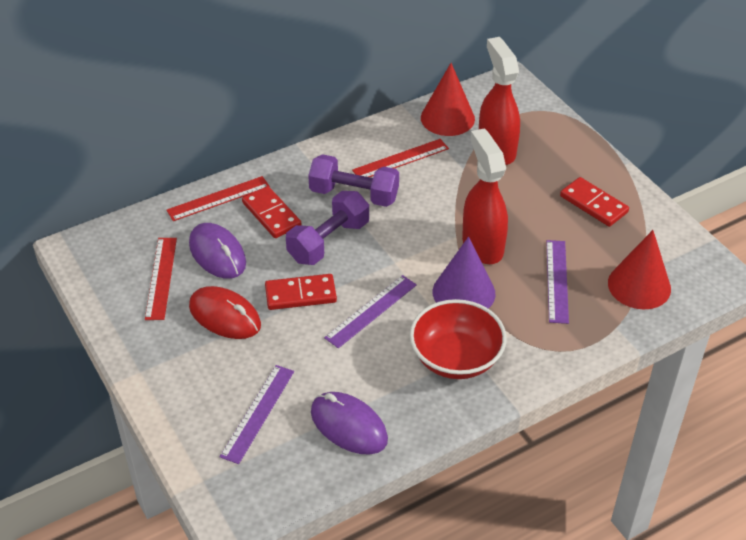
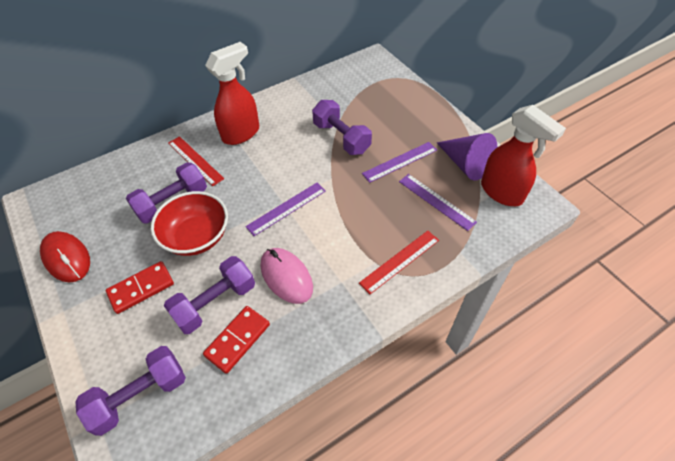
pink mouse: 0 -> 1
purple dumbbell: 2 -> 4
purple mouse: 2 -> 0
red cone: 2 -> 0
red domino: 3 -> 2
red ruler: 3 -> 2

